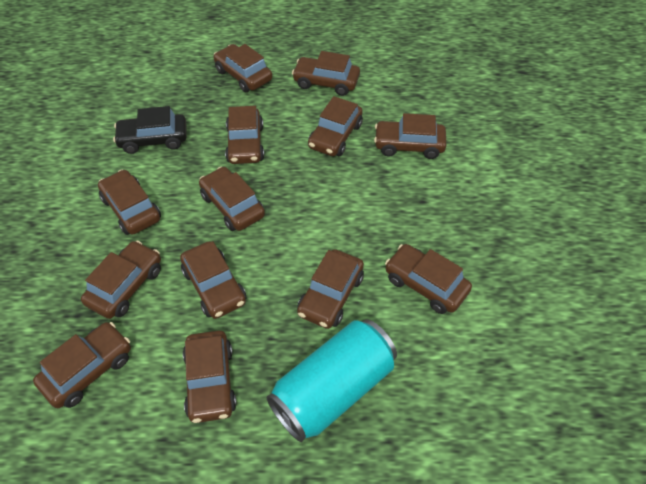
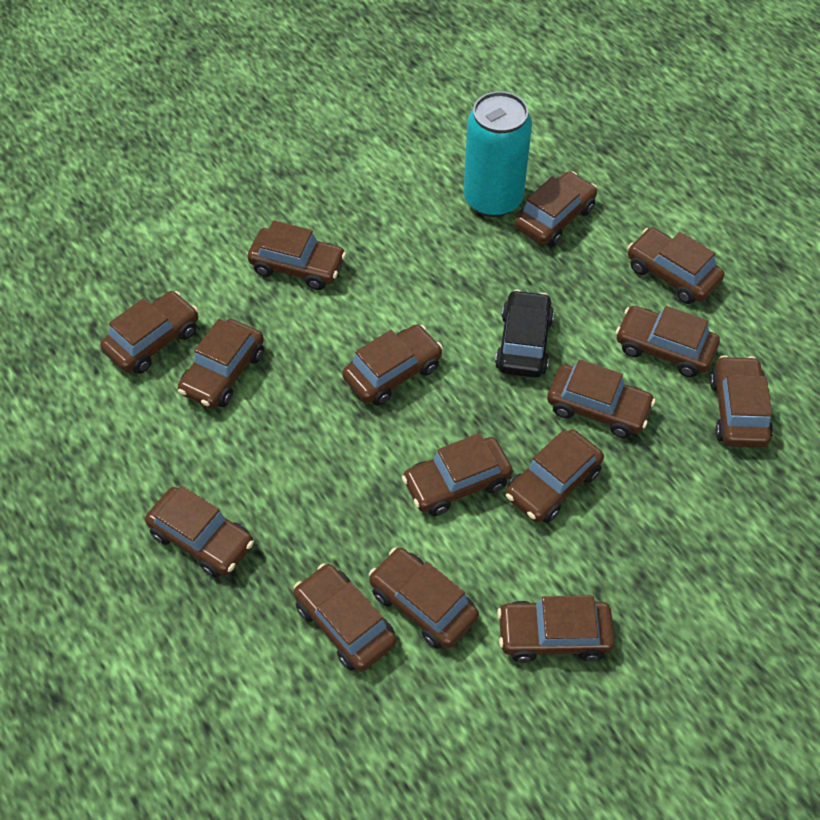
brown car: 13 -> 15

